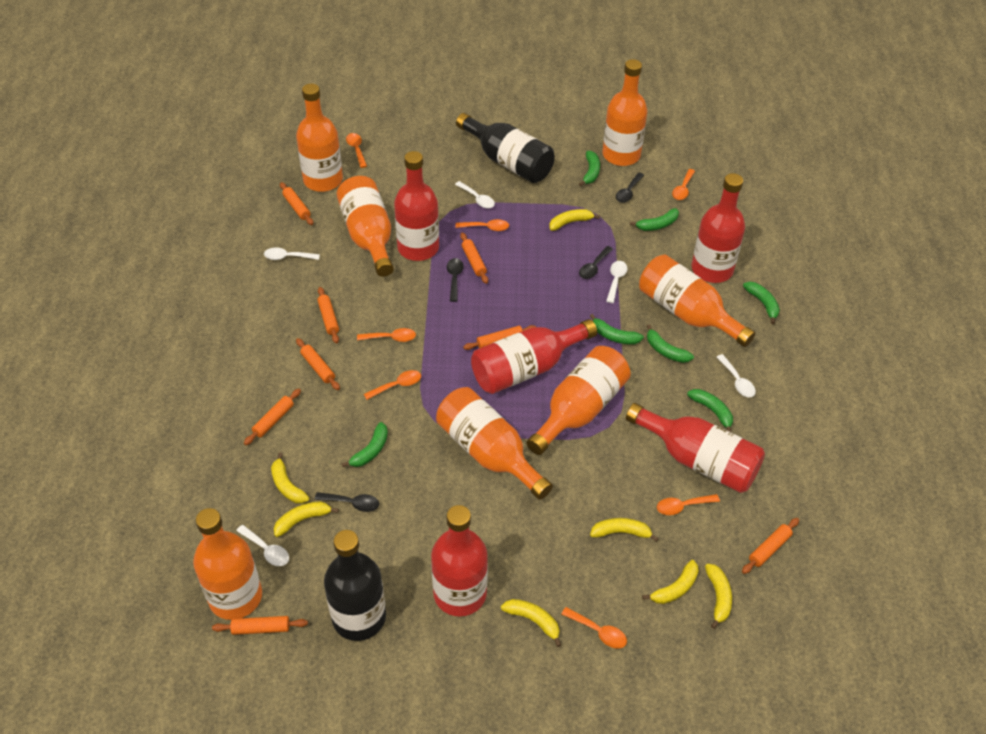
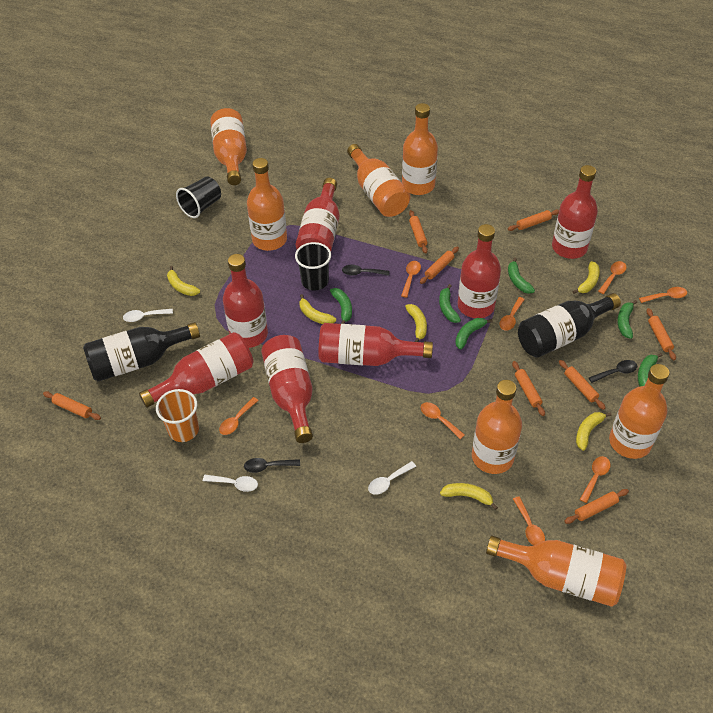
black cup: 0 -> 2
black spoon: 4 -> 3
green banana: 7 -> 6
orange cup: 0 -> 1
orange spoon: 7 -> 8
red bottle: 5 -> 7
white spoon: 5 -> 3
yellow banana: 7 -> 6

